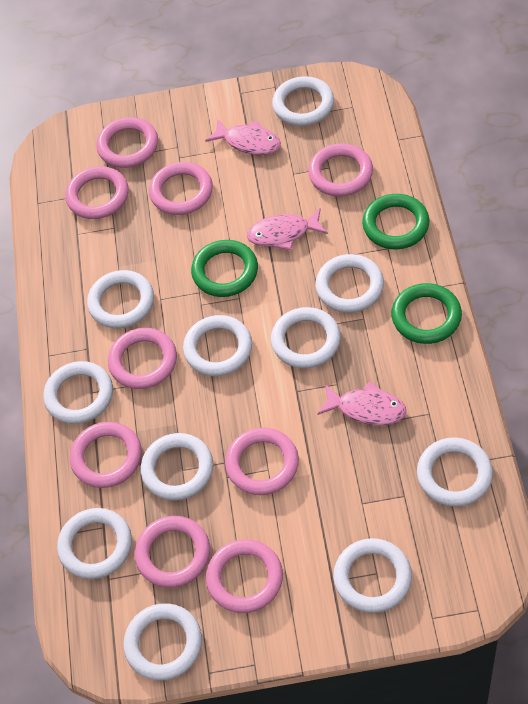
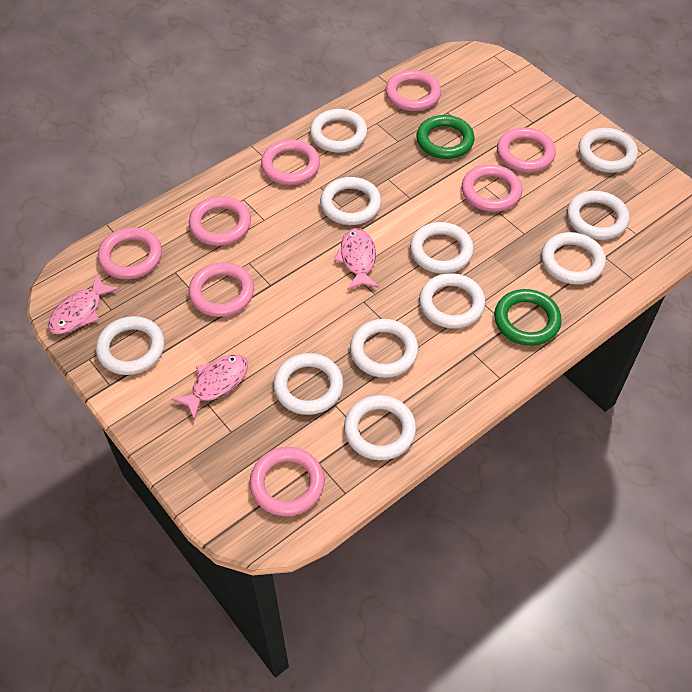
green ring: 3 -> 2
pink ring: 9 -> 8

